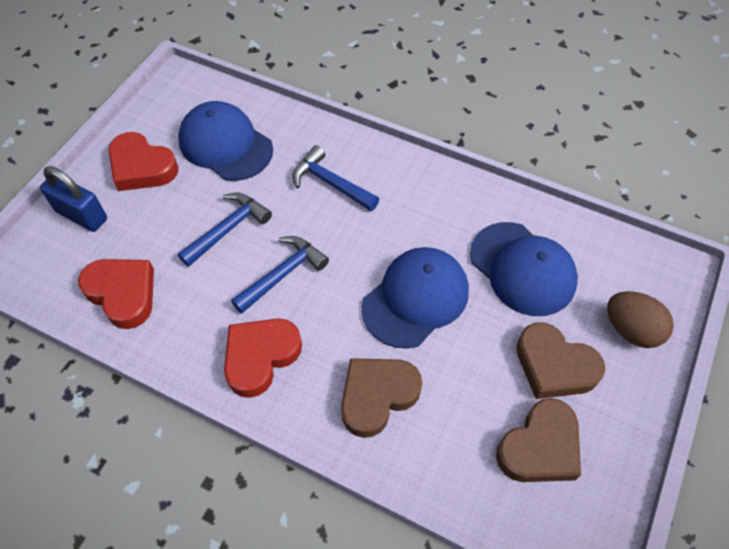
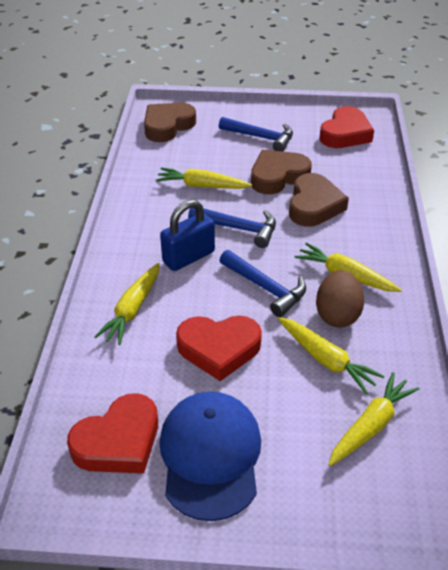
blue cap: 3 -> 1
yellow carrot: 0 -> 5

